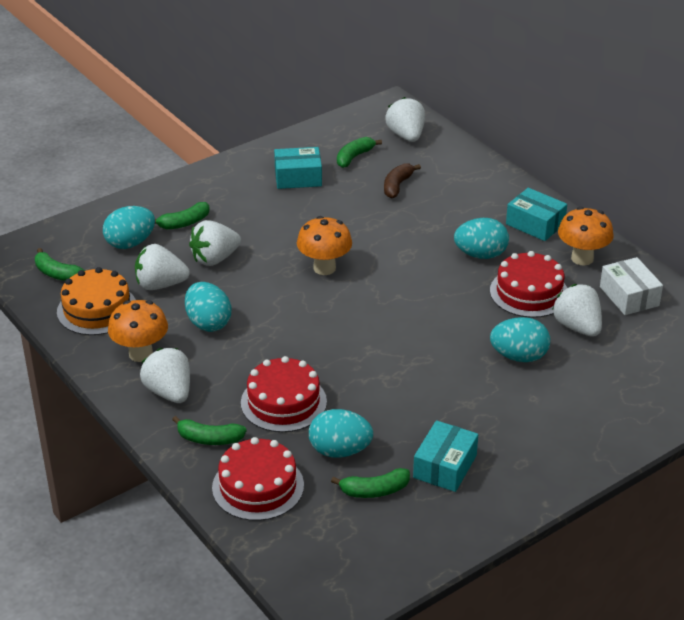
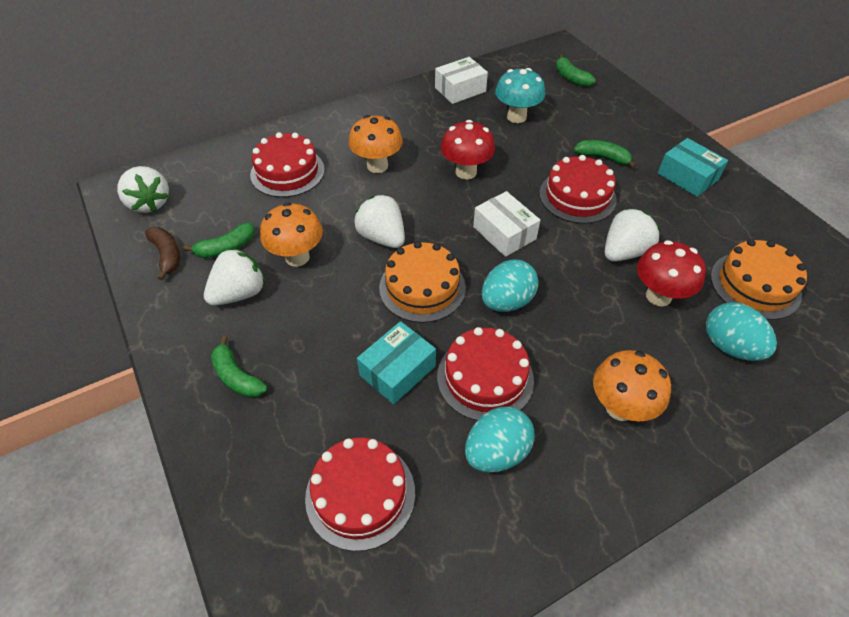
green banana: 5 -> 4
orange cake: 1 -> 2
red cake: 3 -> 4
red mushroom: 0 -> 2
turquoise box: 3 -> 2
turquoise egg: 5 -> 3
turquoise mushroom: 0 -> 1
white box: 1 -> 2
white strawberry: 5 -> 4

